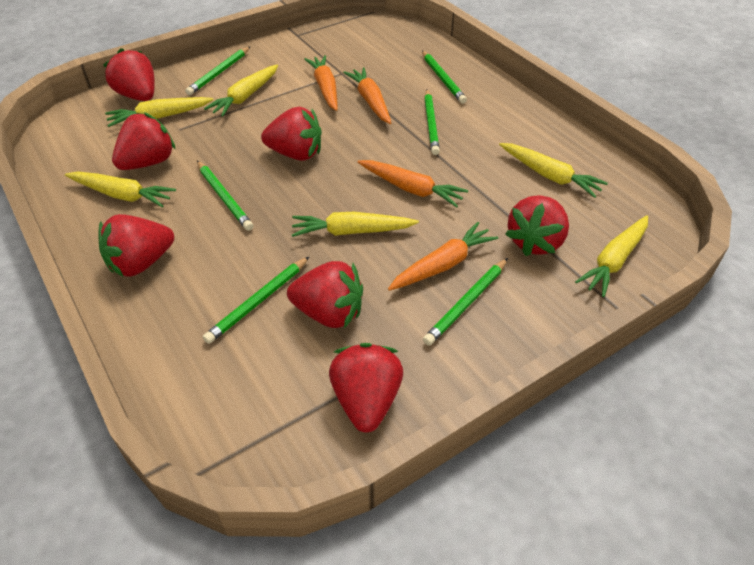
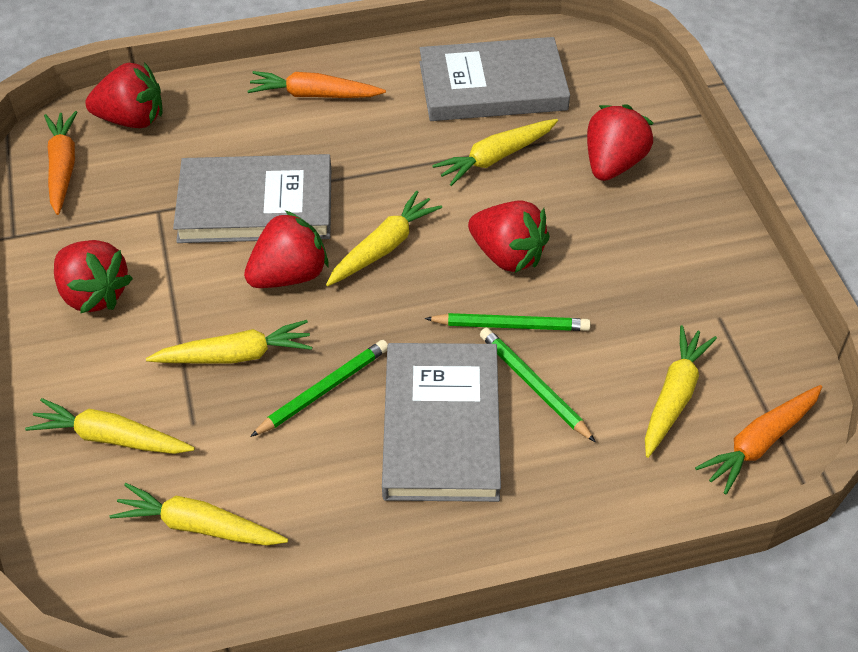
green pencil: 6 -> 3
grey book: 0 -> 3
orange carrot: 4 -> 3
red strawberry: 7 -> 5

